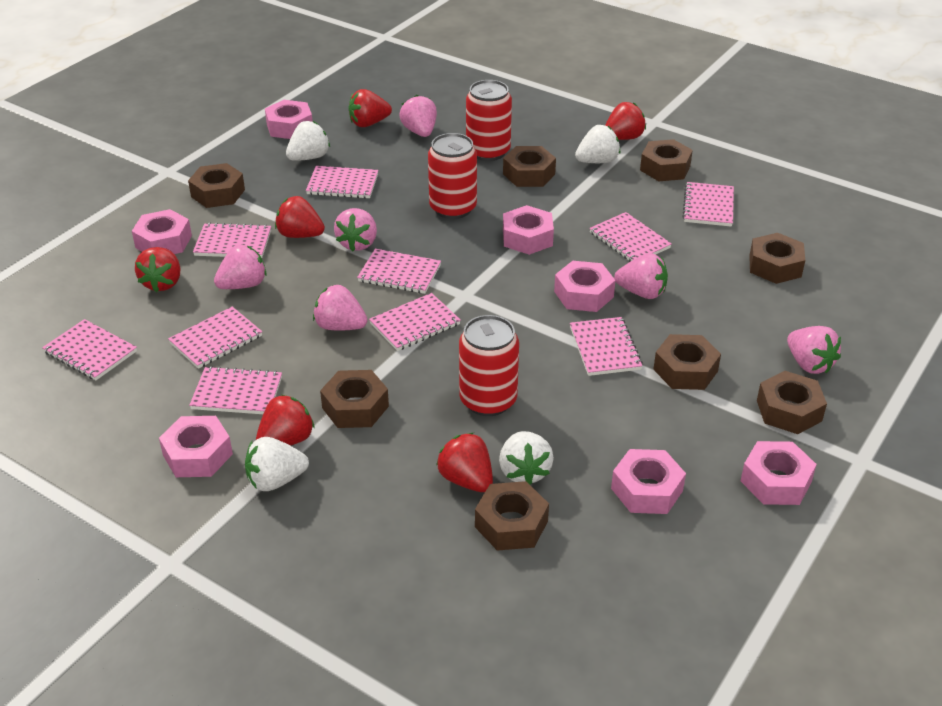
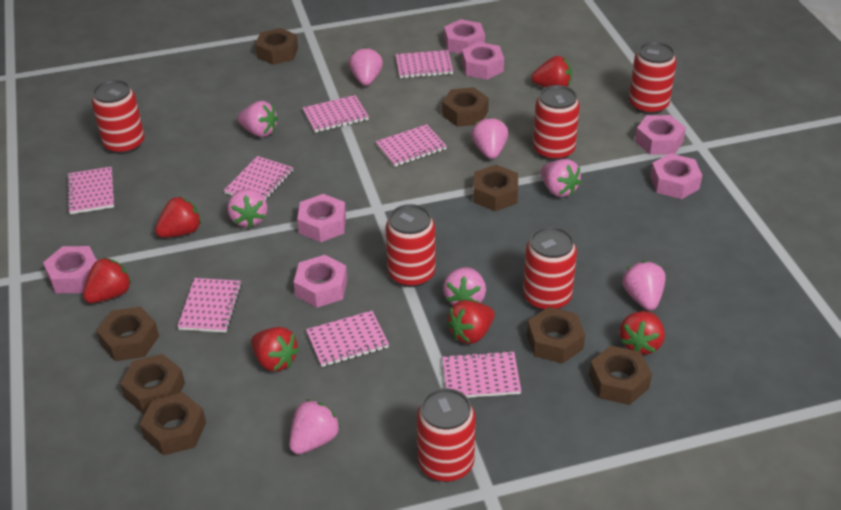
pink notebook: 10 -> 8
pink strawberry: 6 -> 8
red can: 3 -> 6
white strawberry: 4 -> 0

